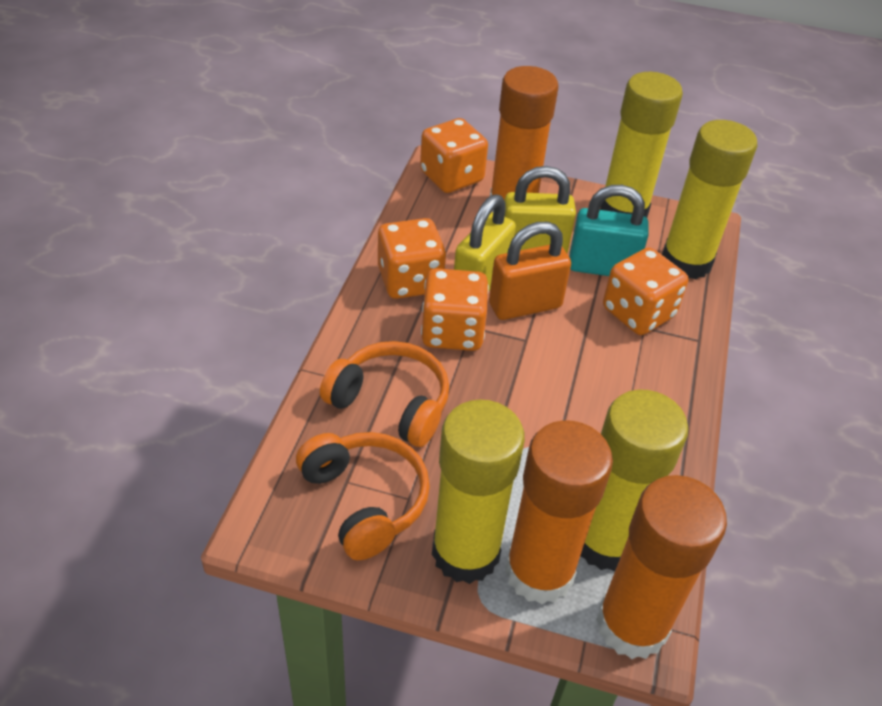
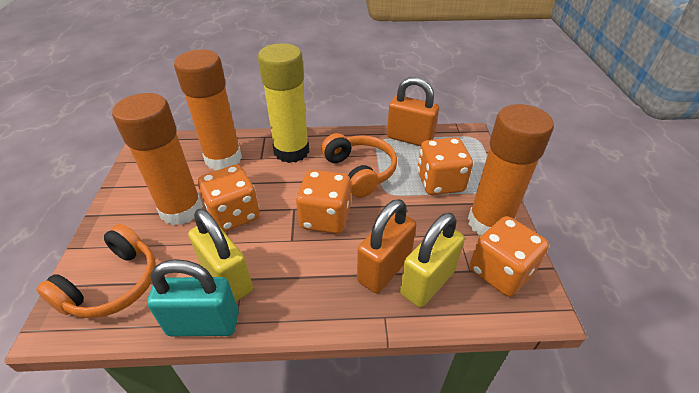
orange padlock: 1 -> 2
yellow glue stick: 4 -> 1

